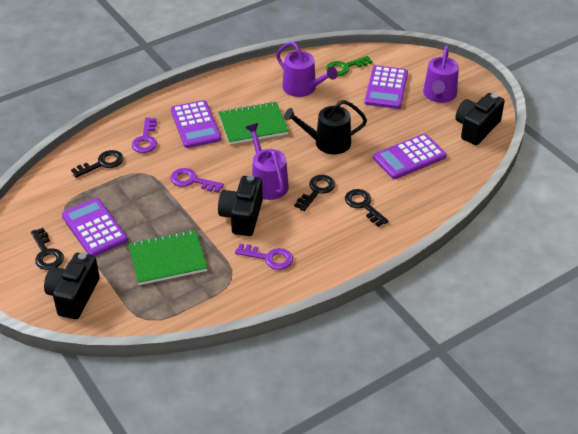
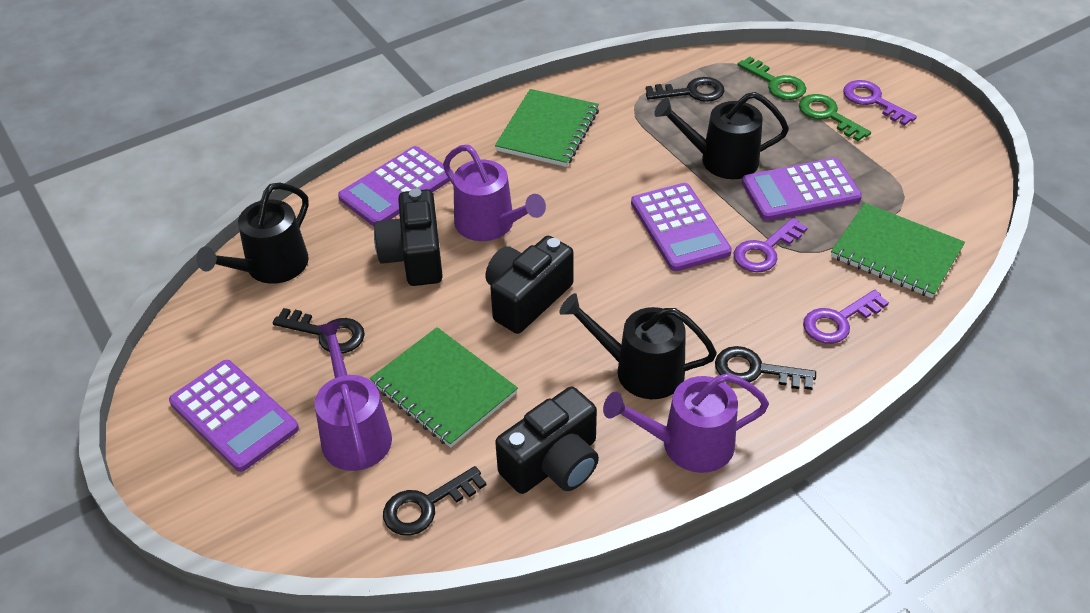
black watering can: 1 -> 3
green key: 1 -> 2
green notebook: 2 -> 3

